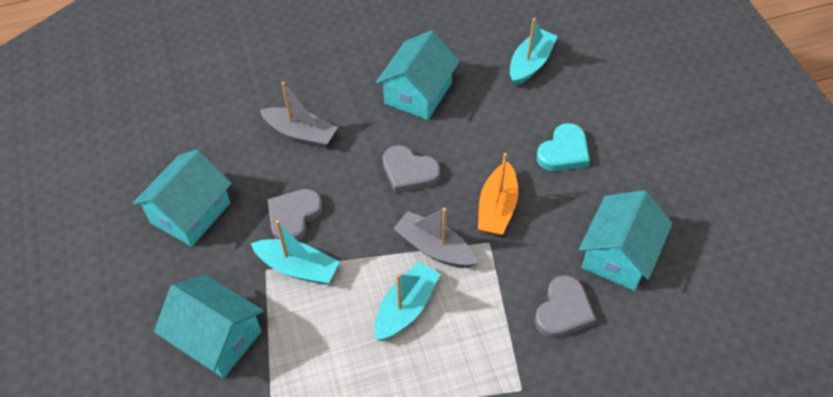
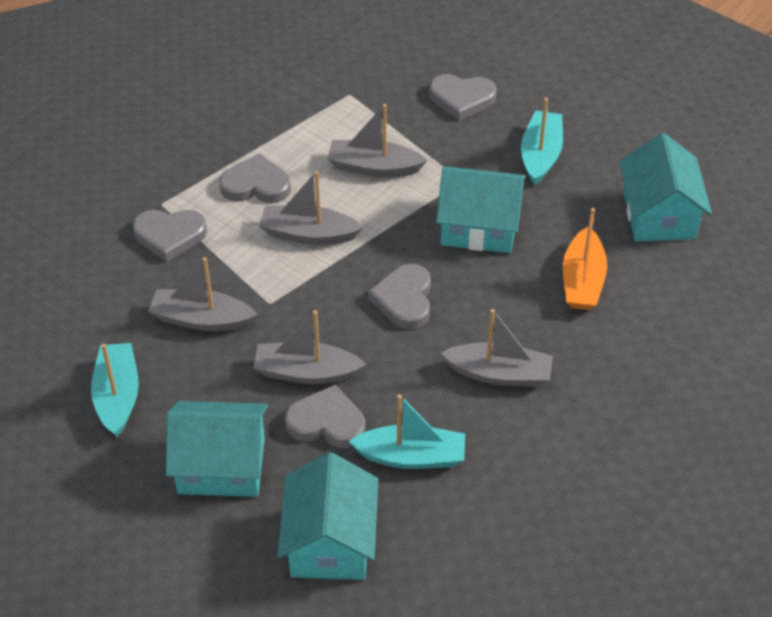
grey boat: 2 -> 5
grey heart: 3 -> 5
turquoise heart: 1 -> 0

